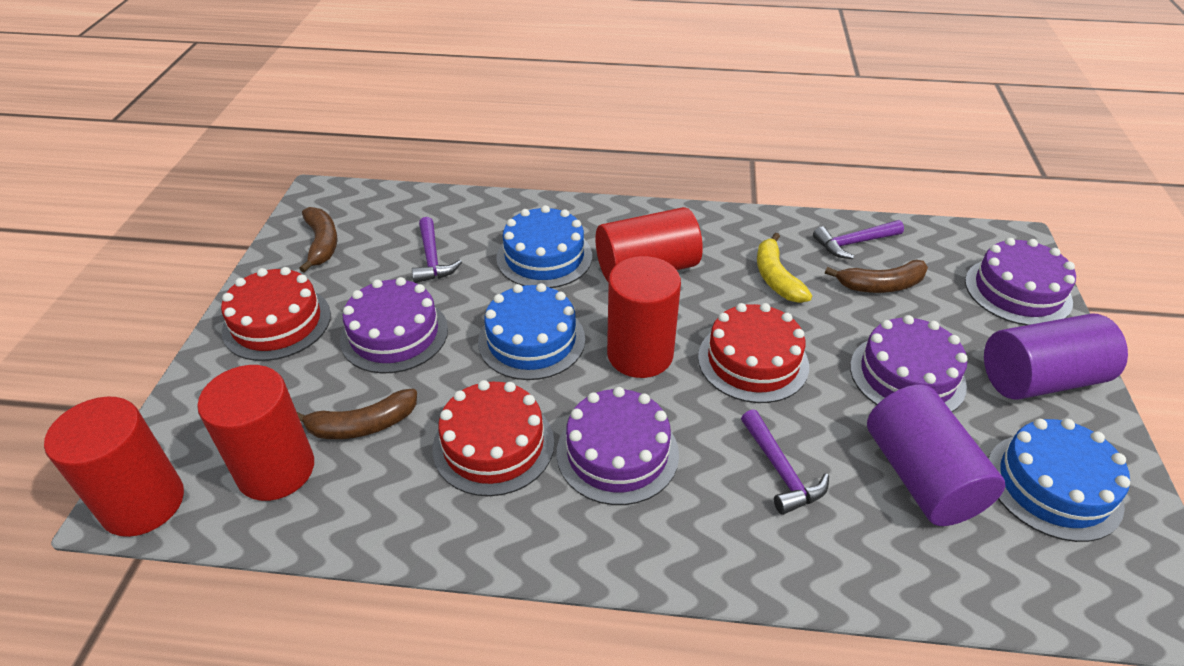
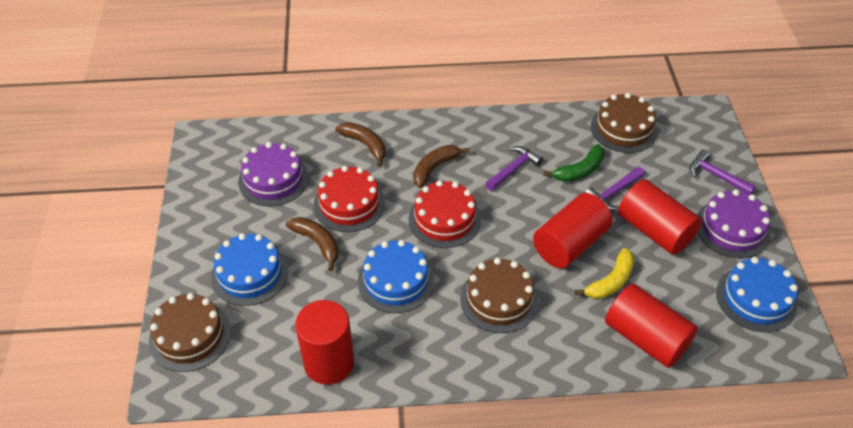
brown cake: 0 -> 3
green banana: 0 -> 1
purple cake: 4 -> 2
purple cylinder: 2 -> 0
red cake: 3 -> 2

